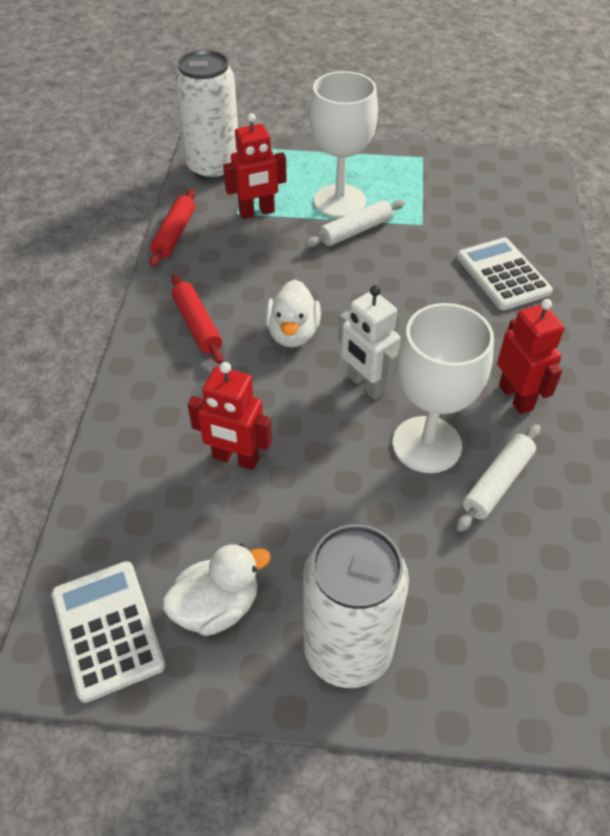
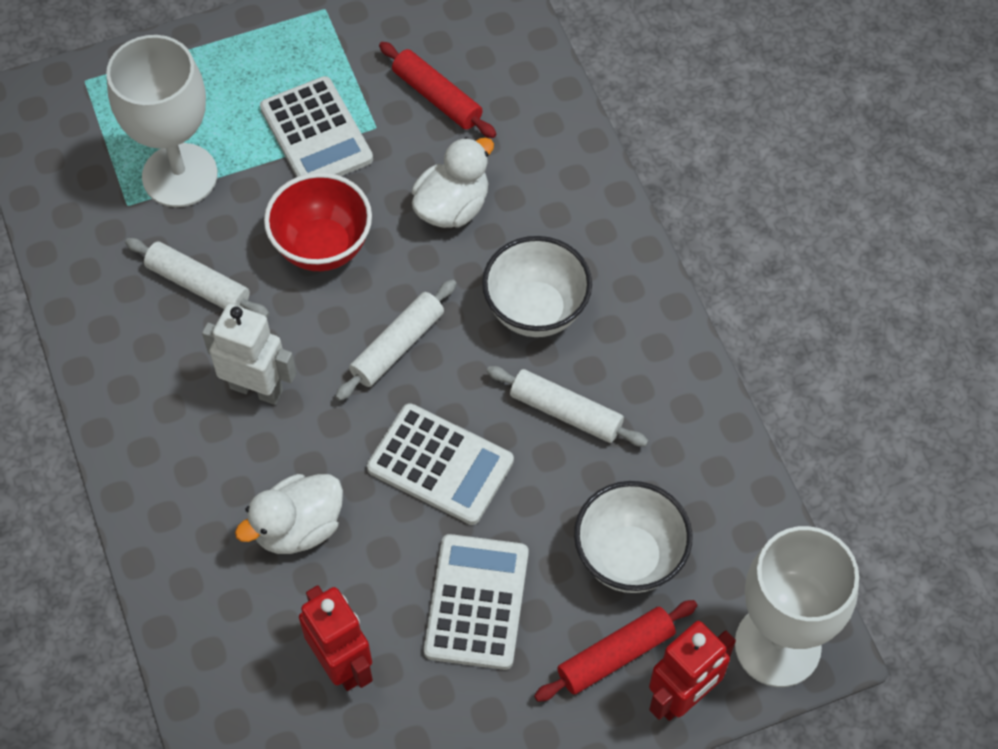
red bowl: 0 -> 1
red robot: 3 -> 2
white bowl: 0 -> 2
white calculator: 2 -> 3
white can: 2 -> 0
white rolling pin: 2 -> 3

